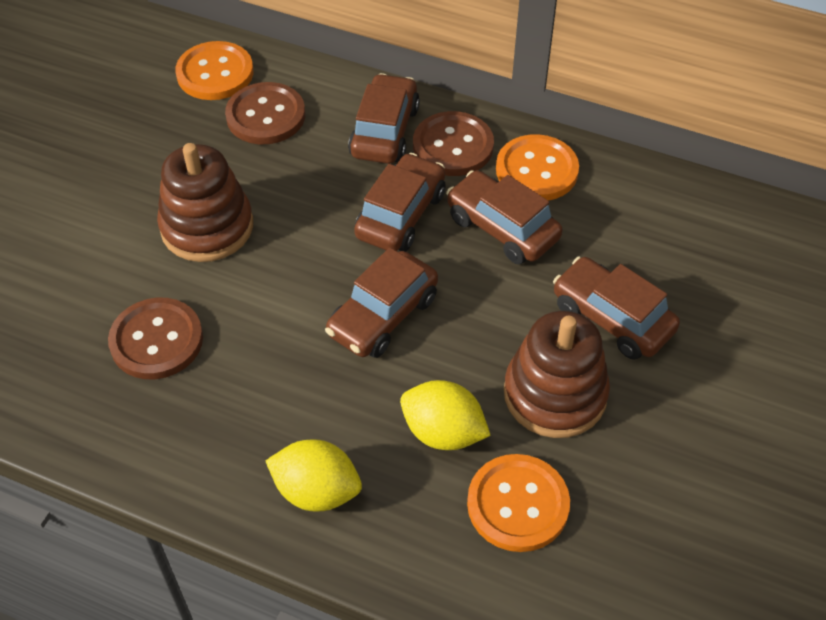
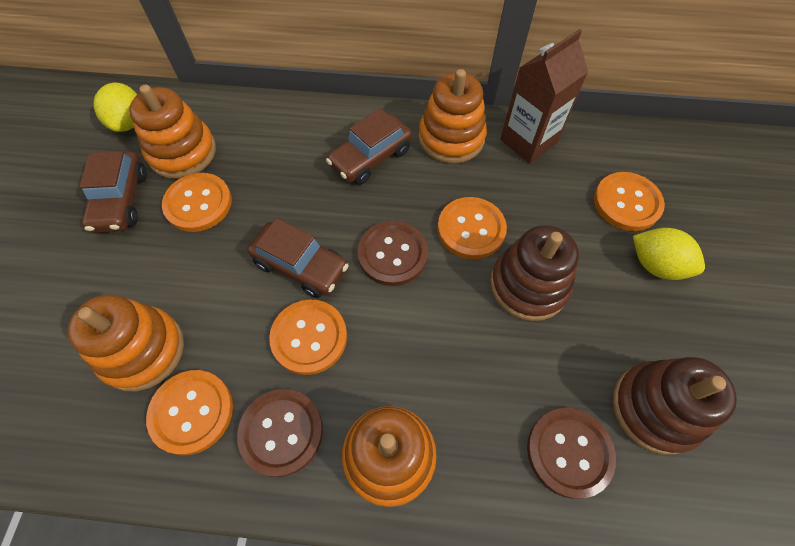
brown car: 5 -> 3
brown carton: 0 -> 1
orange button: 3 -> 5
orange stacking toy: 0 -> 4

